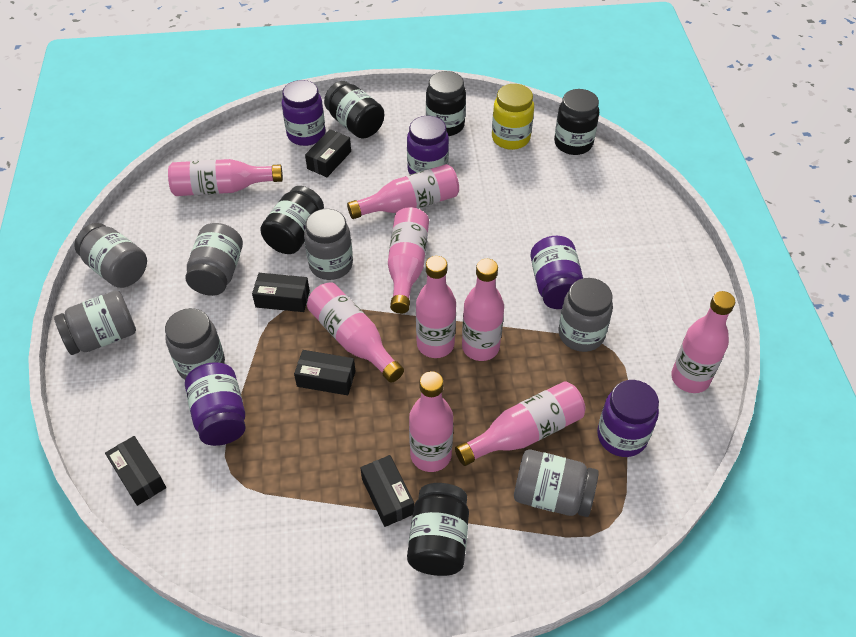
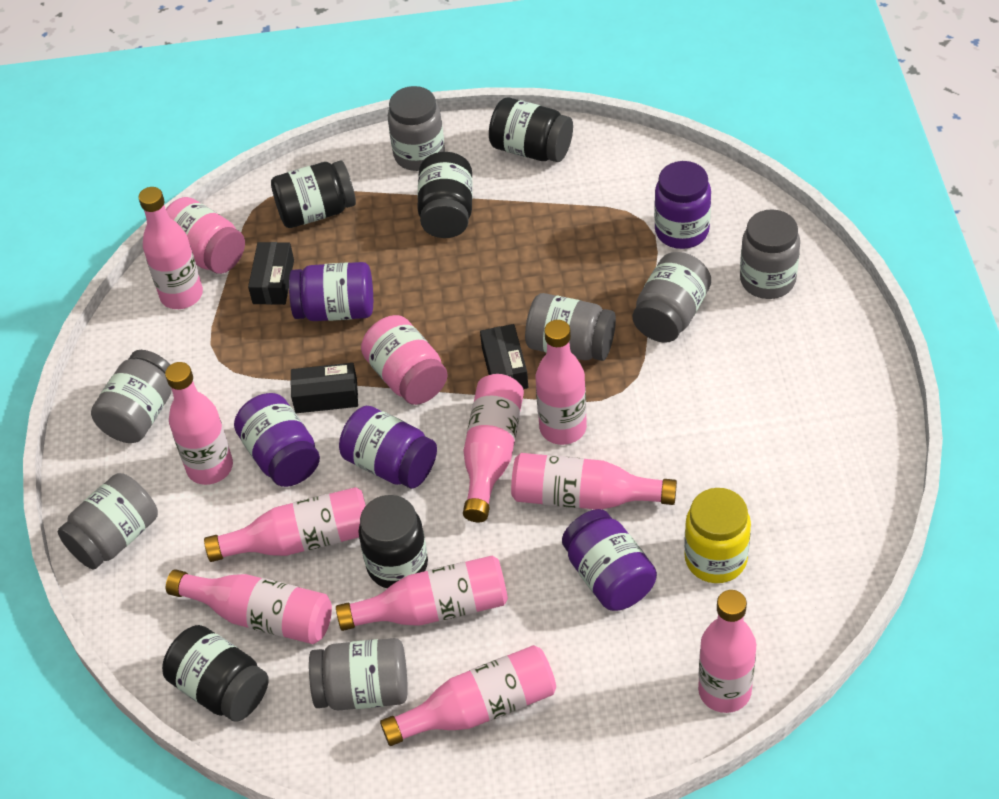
black box: 5 -> 3
pink bottle: 9 -> 10
pink jar: 0 -> 2

